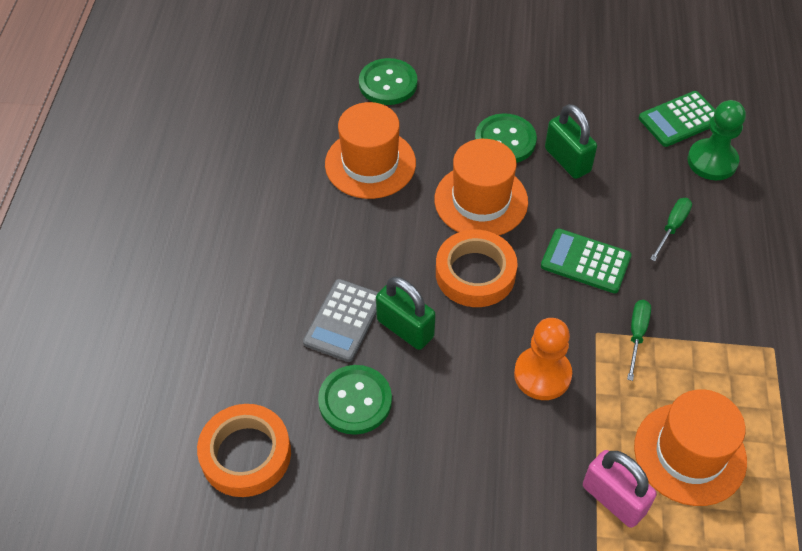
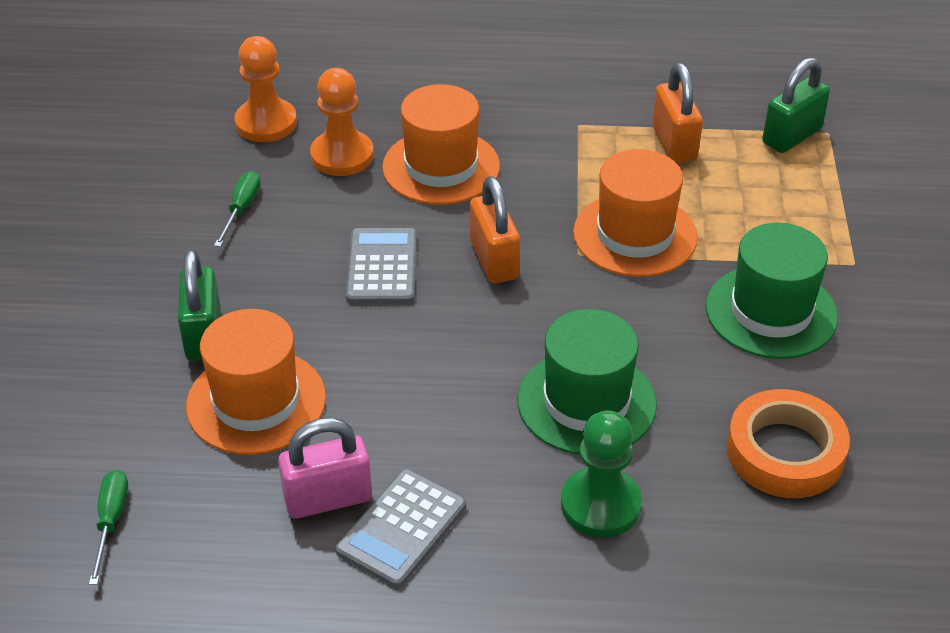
green button: 3 -> 0
green calculator: 2 -> 0
green hat: 0 -> 2
grey calculator: 1 -> 2
orange padlock: 0 -> 2
orange pawn: 1 -> 2
orange tape: 2 -> 1

